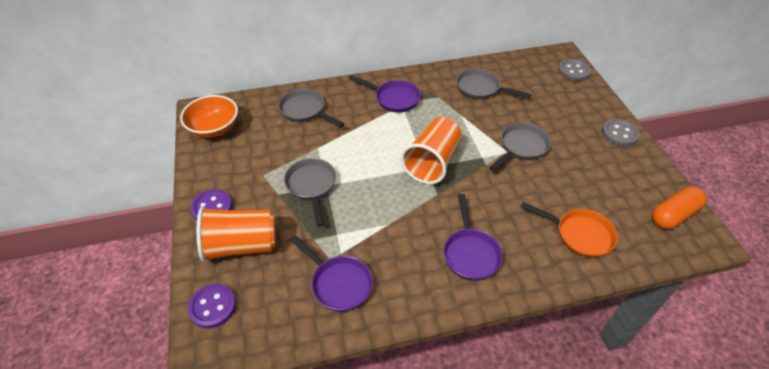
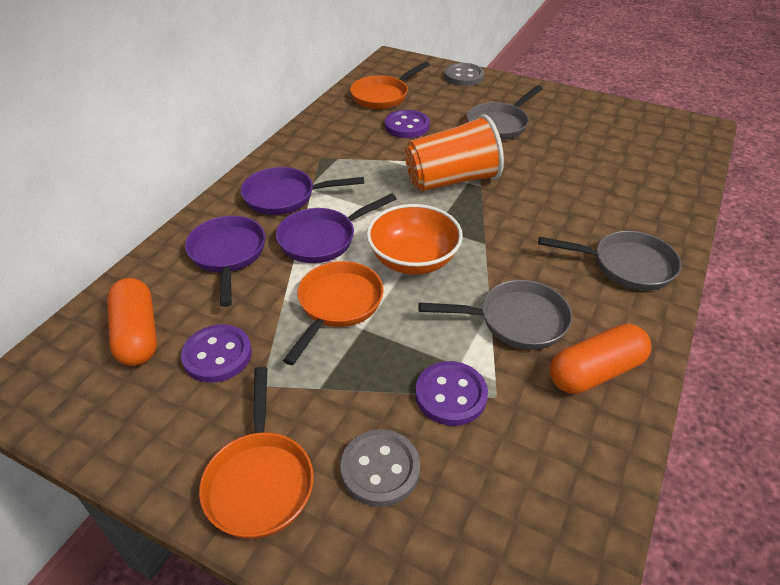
grey pan: 4 -> 3
orange capsule: 1 -> 2
orange cup: 2 -> 1
orange pan: 1 -> 3
purple button: 2 -> 3

